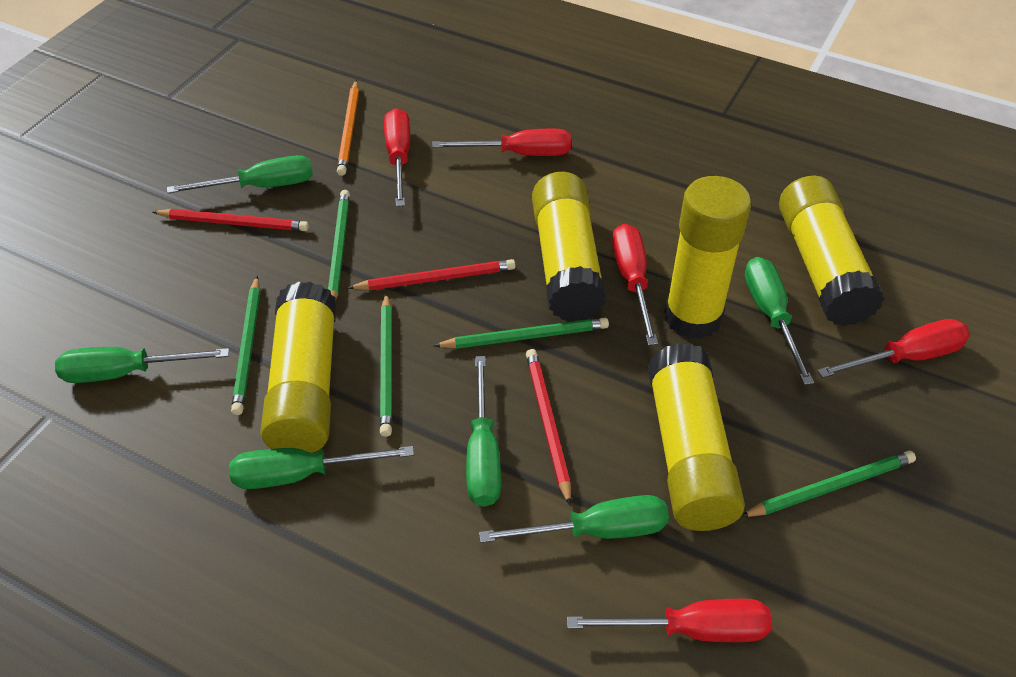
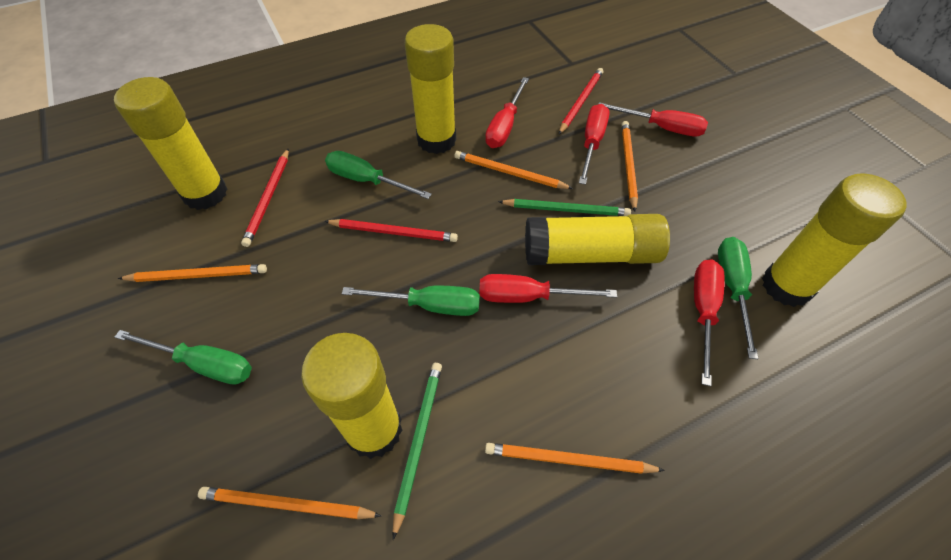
green pencil: 5 -> 2
green screwdriver: 6 -> 4
orange pencil: 1 -> 5

